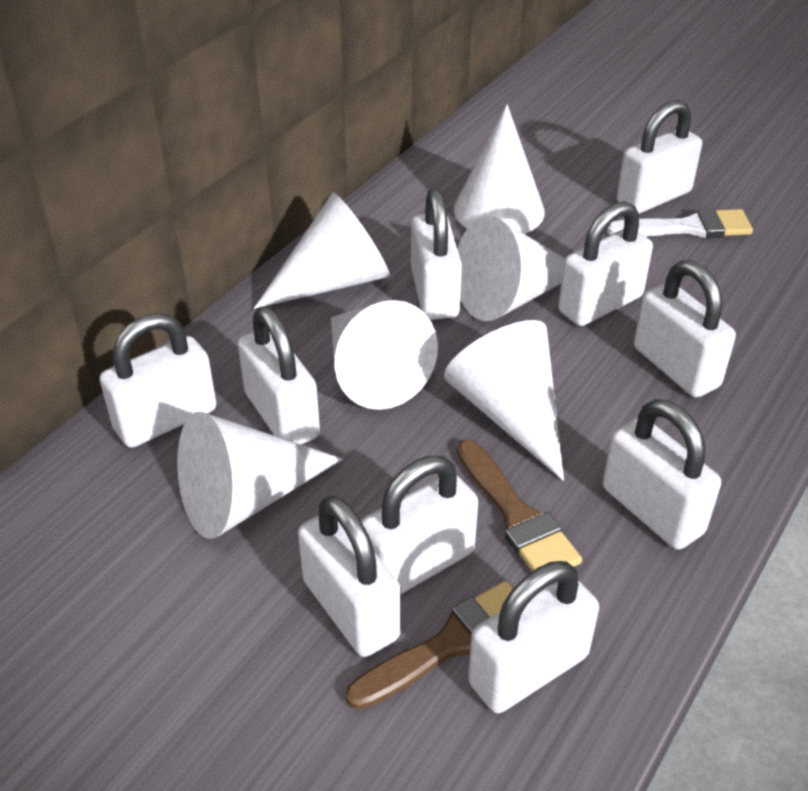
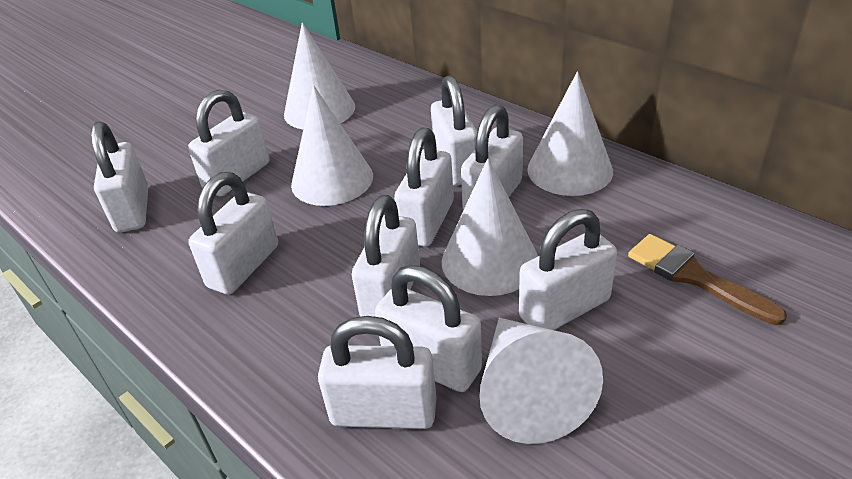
brown brush: 2 -> 1
white brush: 1 -> 0
white cone: 6 -> 5

